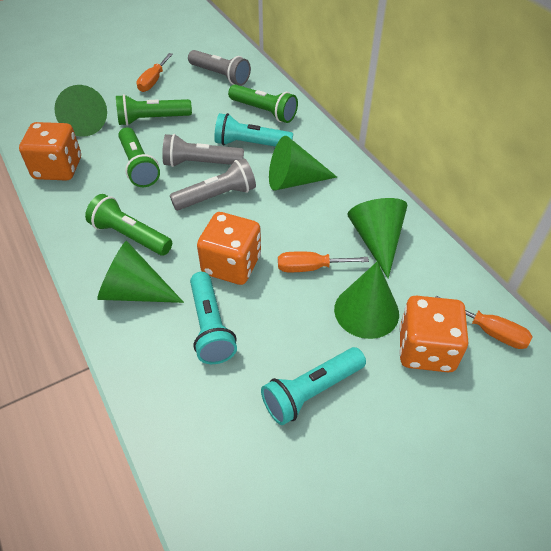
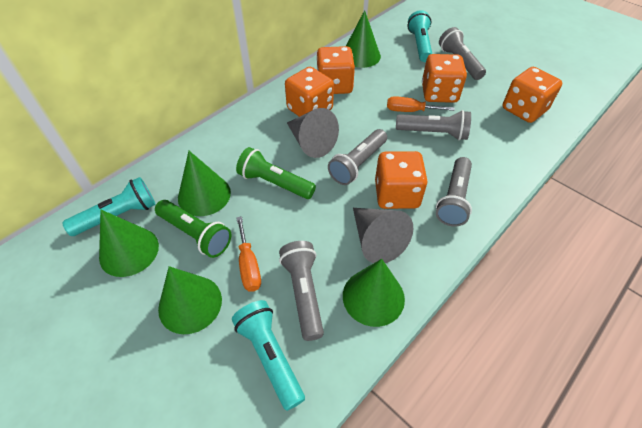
green flashlight: 4 -> 2
grey cone: 0 -> 2
grey flashlight: 3 -> 5
orange dice: 3 -> 5
orange screwdriver: 3 -> 2

